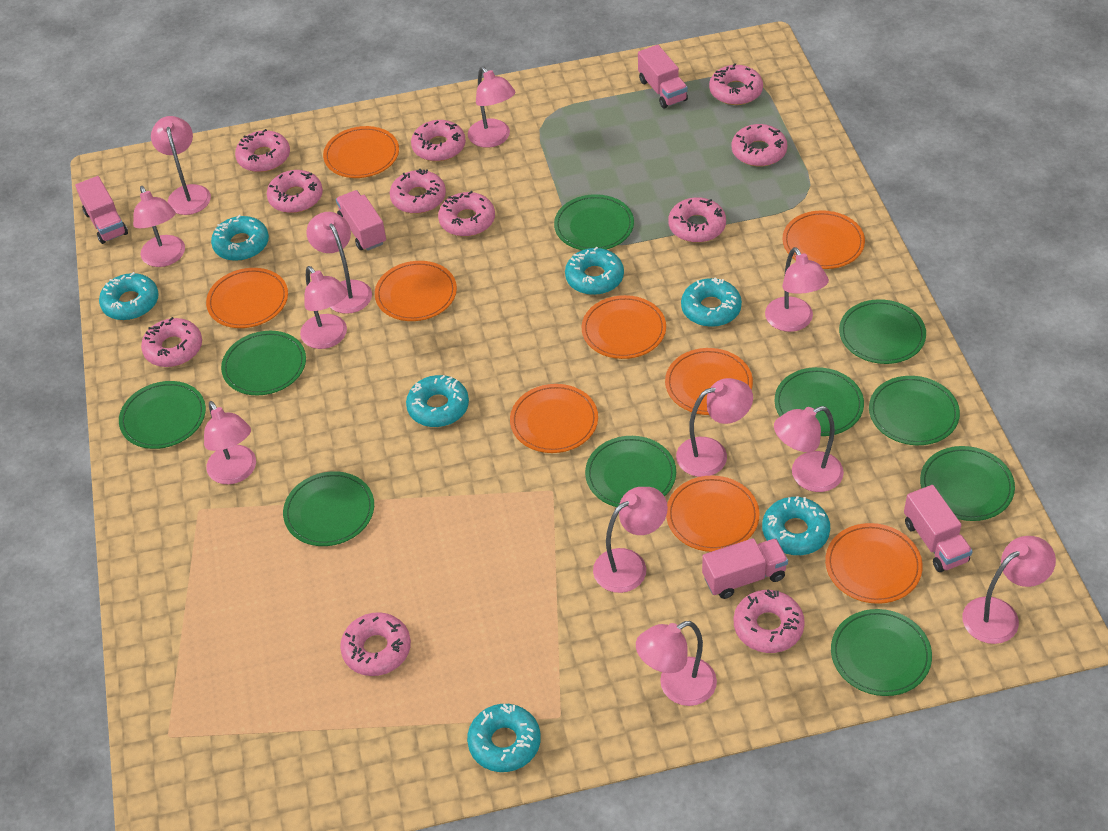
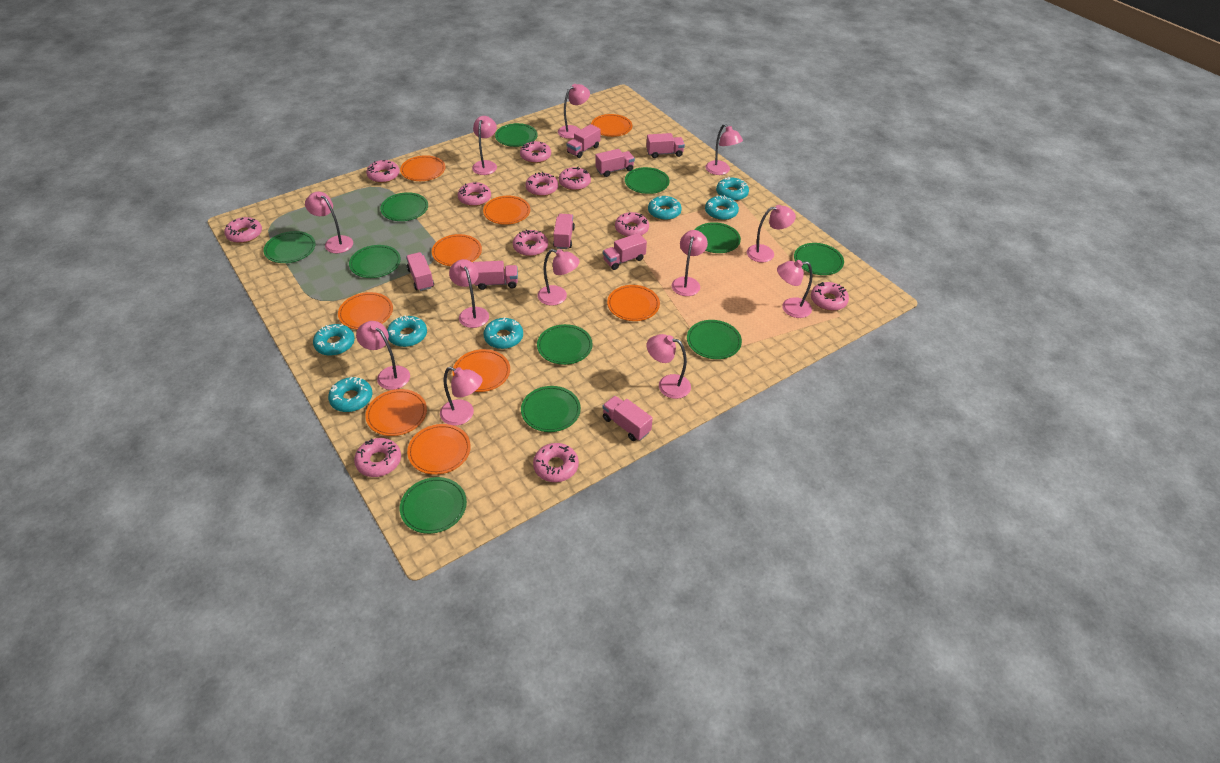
green plate: 10 -> 11
pink truck: 5 -> 8

